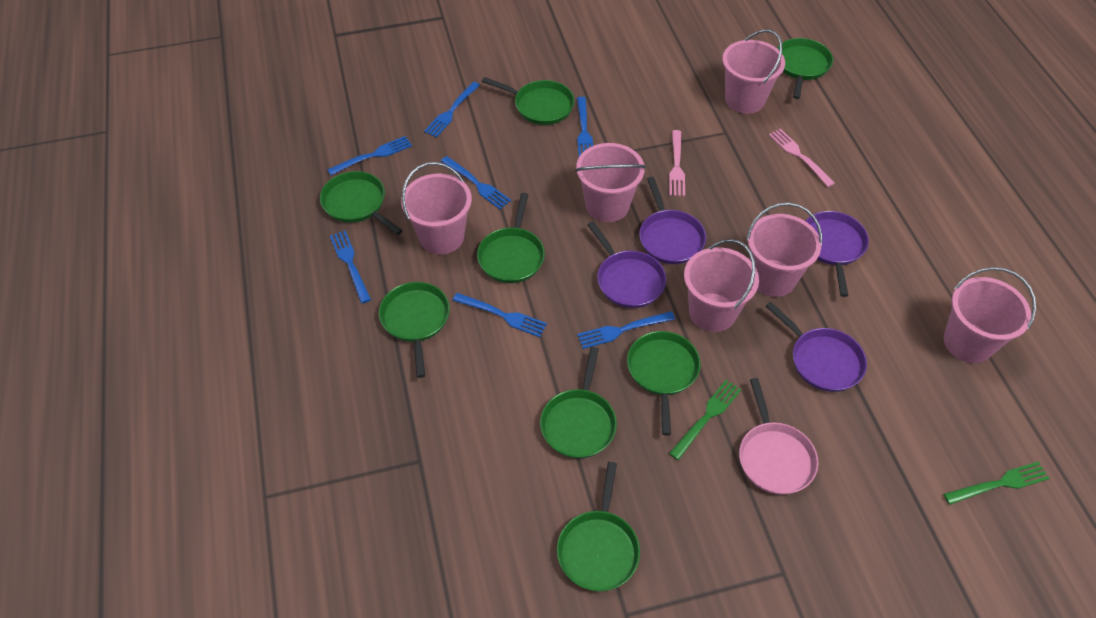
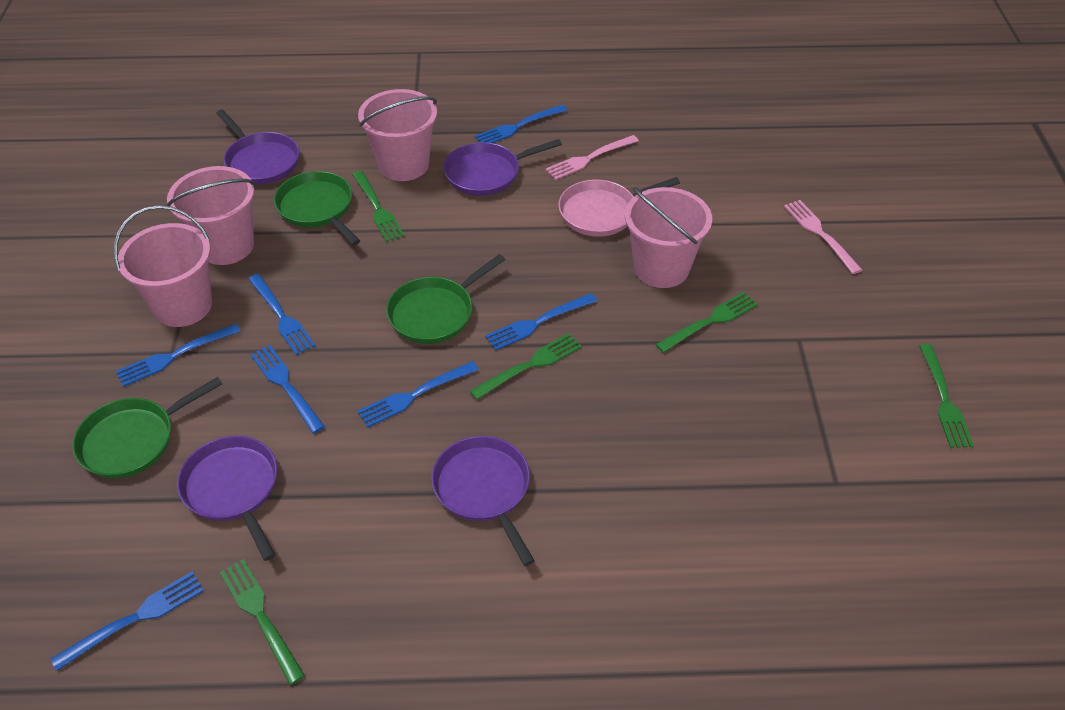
green fork: 2 -> 5
green pan: 8 -> 3
pink bucket: 6 -> 4

